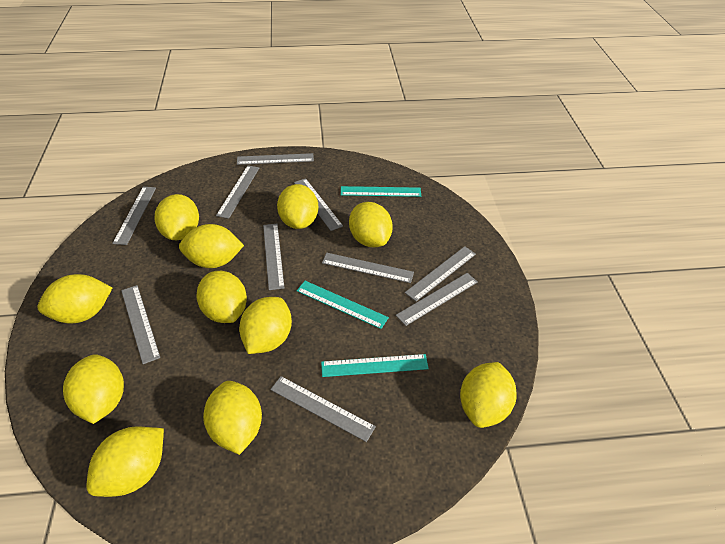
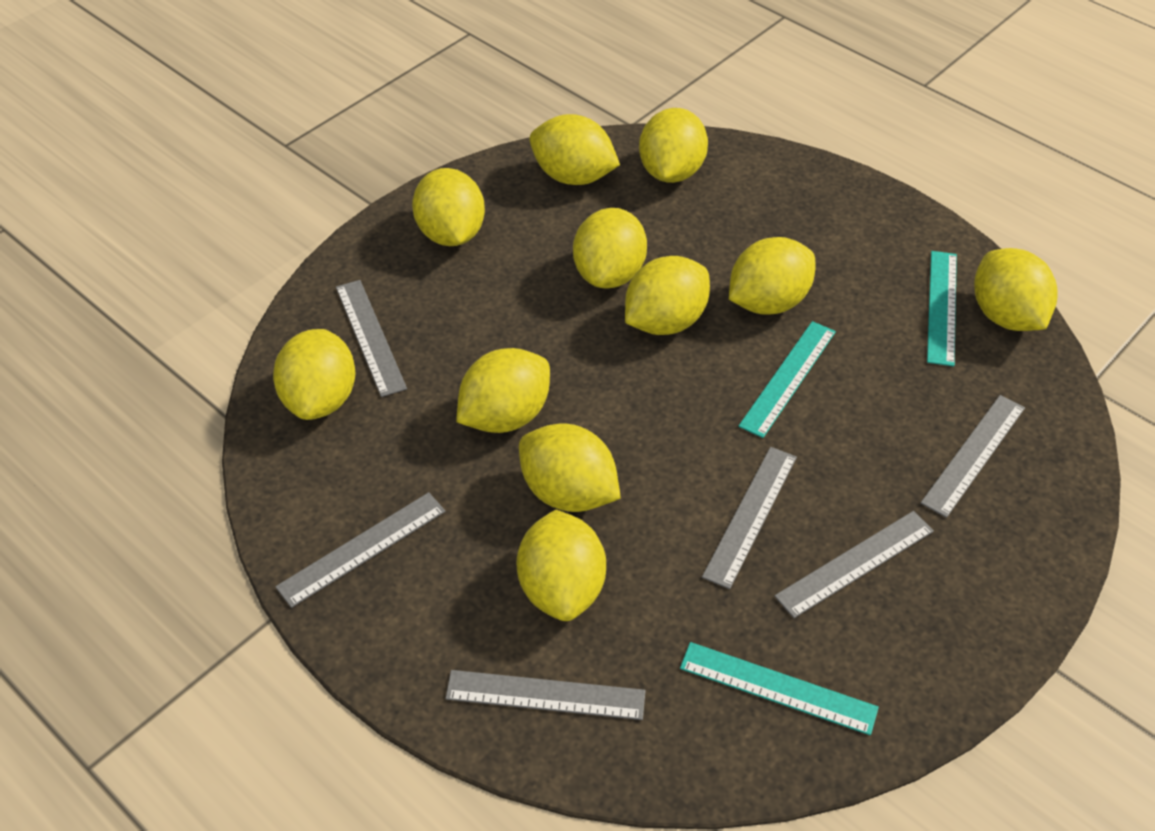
grey ruler: 10 -> 6

